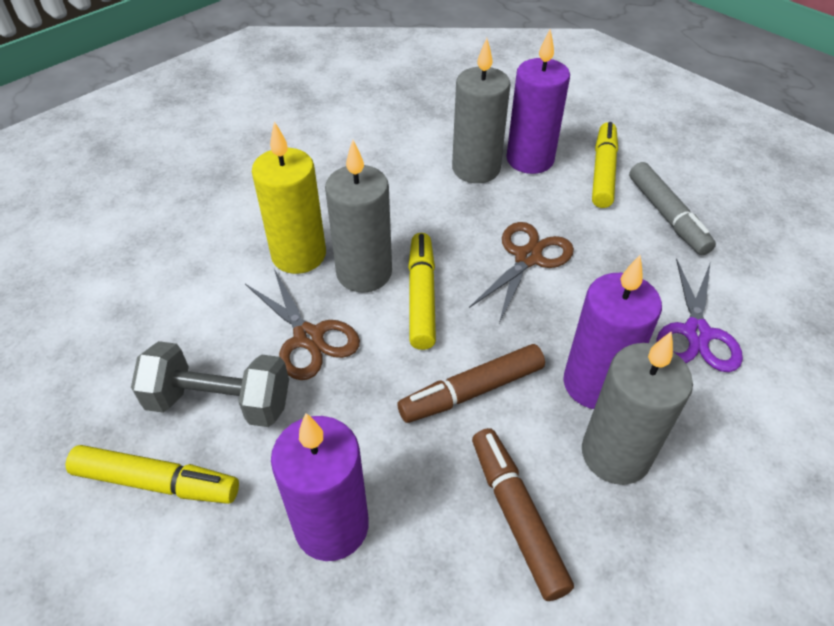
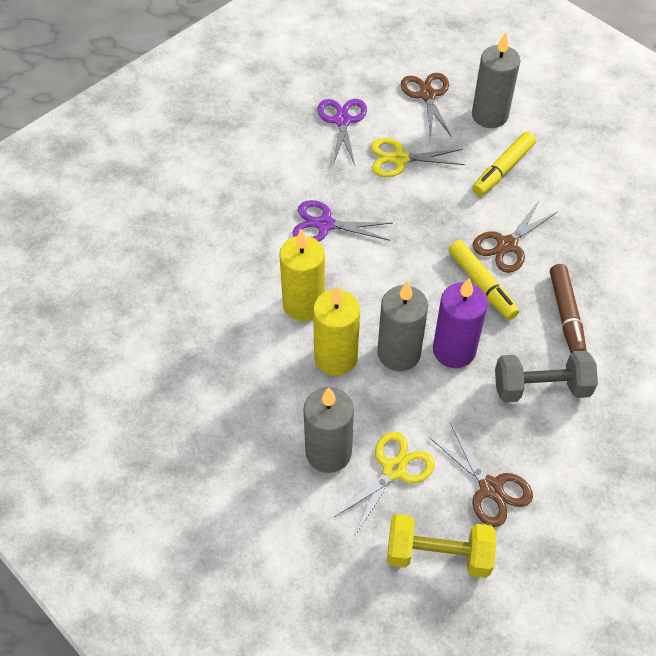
brown marker: 2 -> 1
brown scissors: 2 -> 3
grey marker: 1 -> 0
purple candle: 3 -> 1
purple scissors: 1 -> 2
yellow candle: 1 -> 2
yellow dumbbell: 0 -> 1
yellow marker: 3 -> 2
yellow scissors: 0 -> 2

